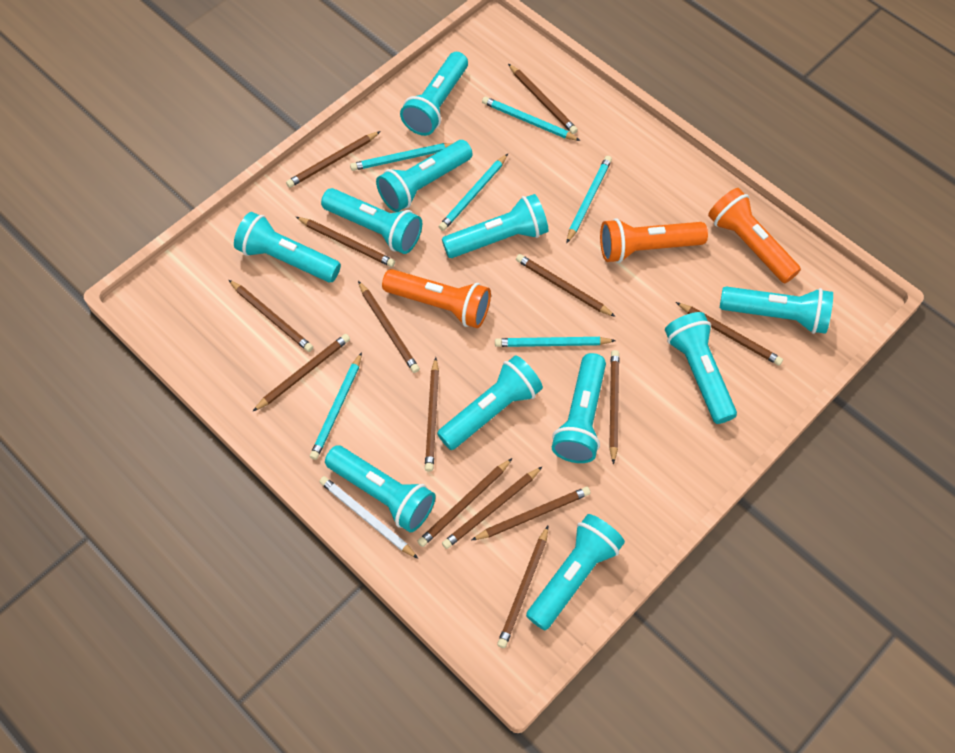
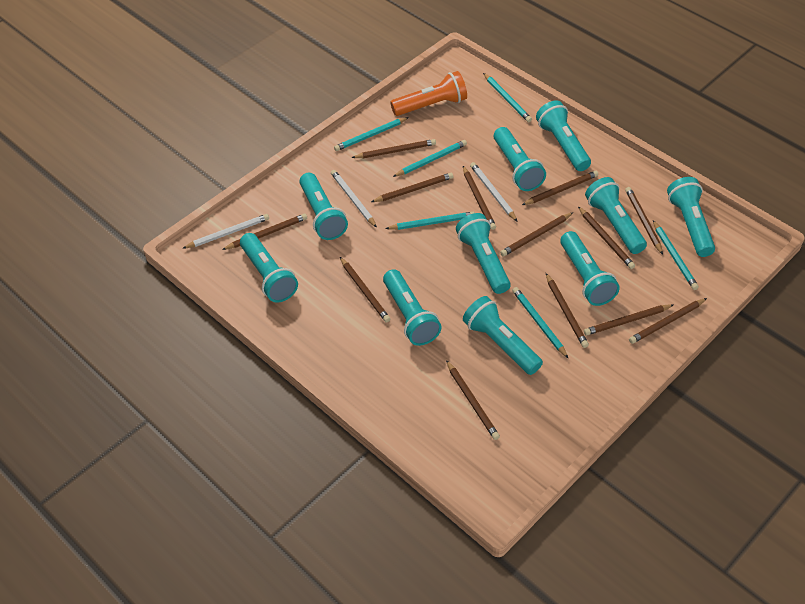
brown pencil: 14 -> 13
orange flashlight: 3 -> 1
turquoise flashlight: 11 -> 10
white pencil: 1 -> 3

